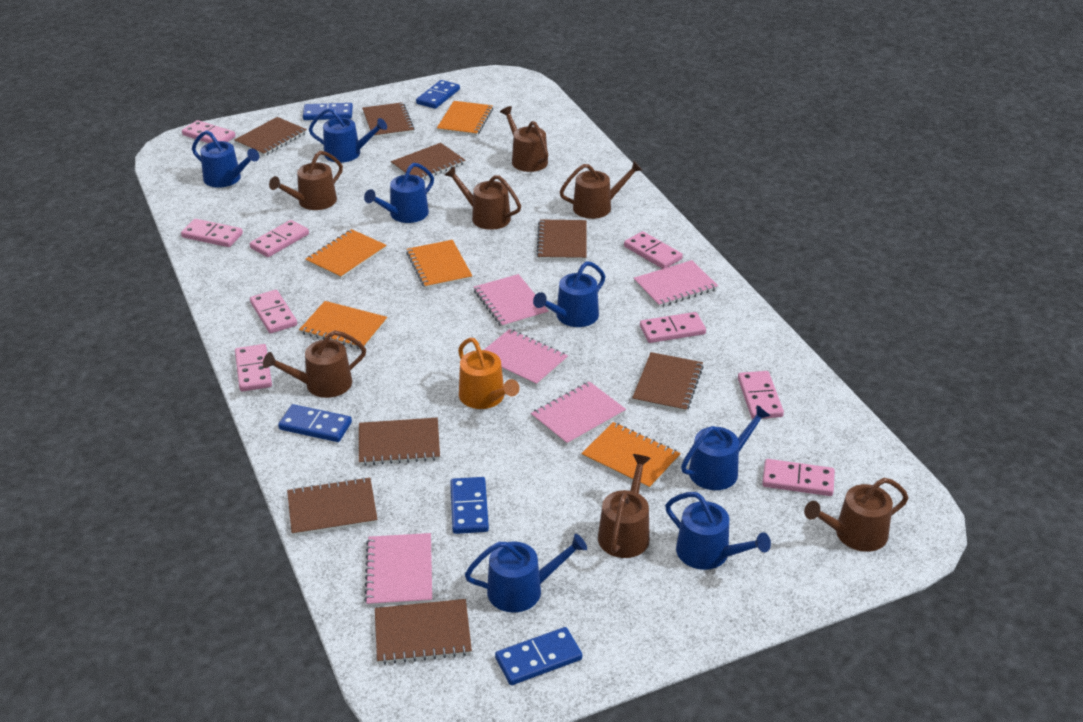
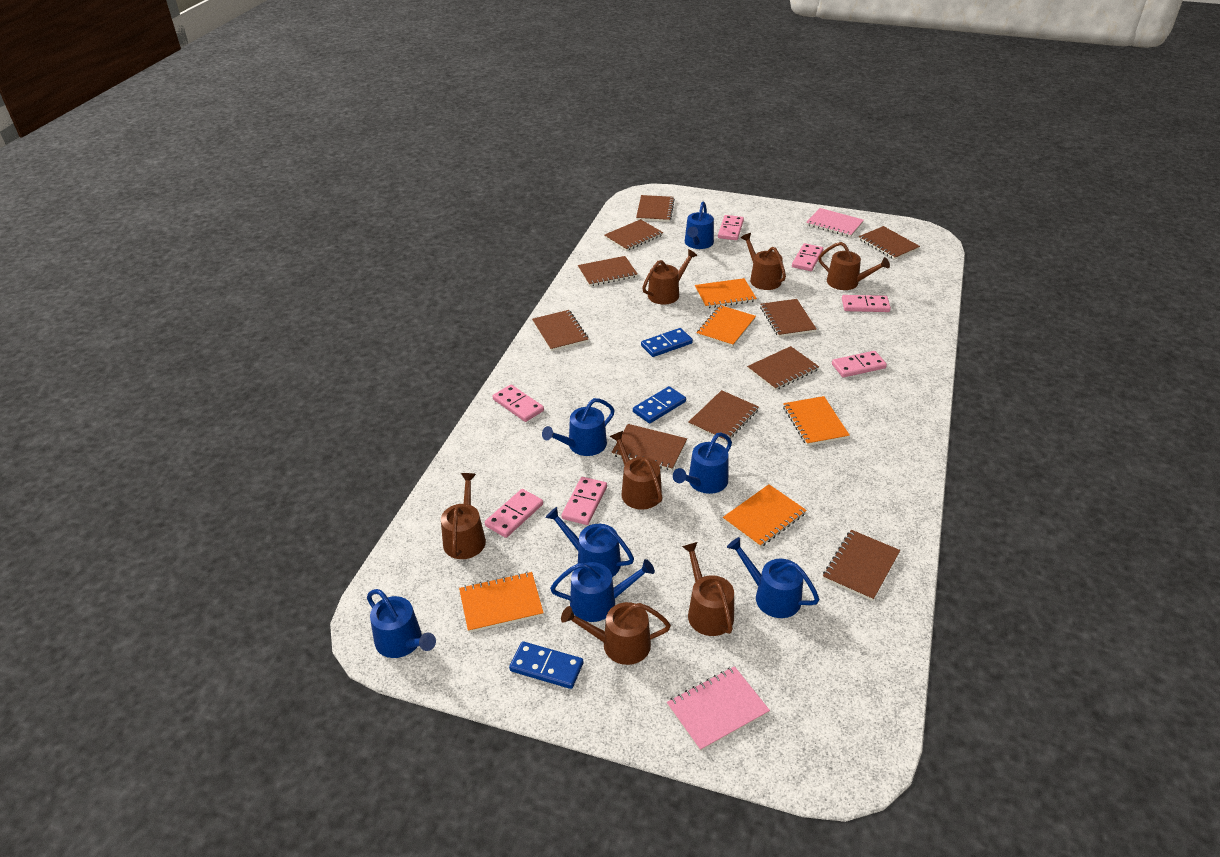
blue domino: 5 -> 3
brown notebook: 8 -> 10
orange watering can: 1 -> 0
pink domino: 9 -> 7
pink notebook: 5 -> 2

